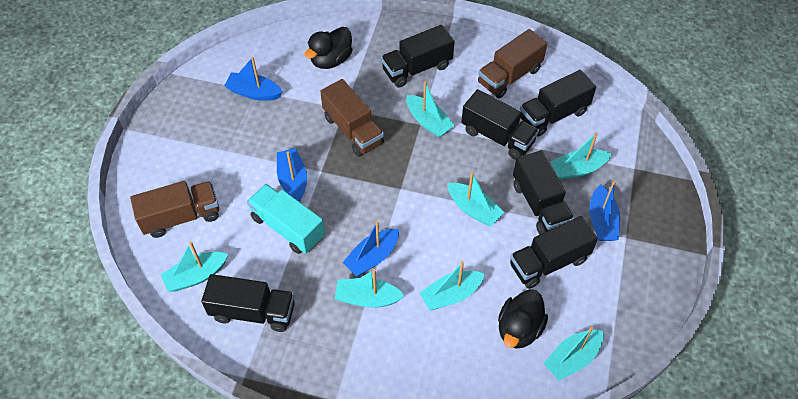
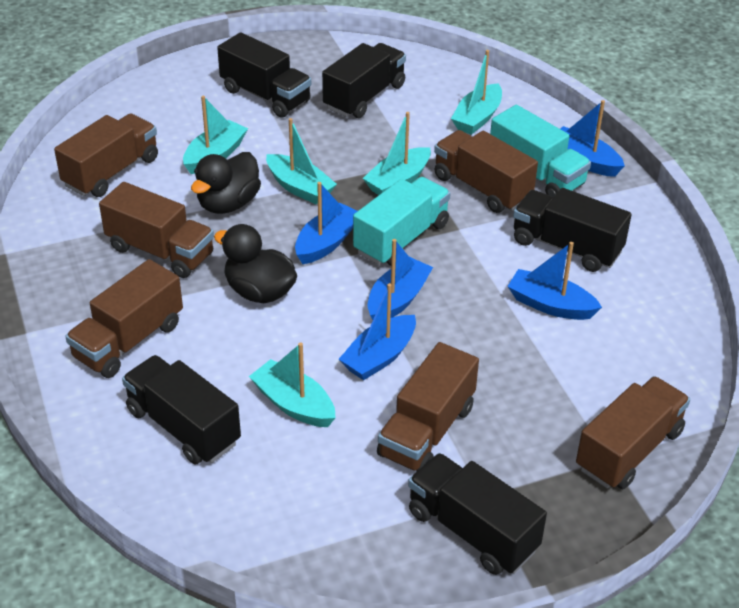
black truck: 6 -> 5
blue boat: 4 -> 5
brown truck: 3 -> 6
turquoise boat: 7 -> 5
turquoise truck: 1 -> 2

